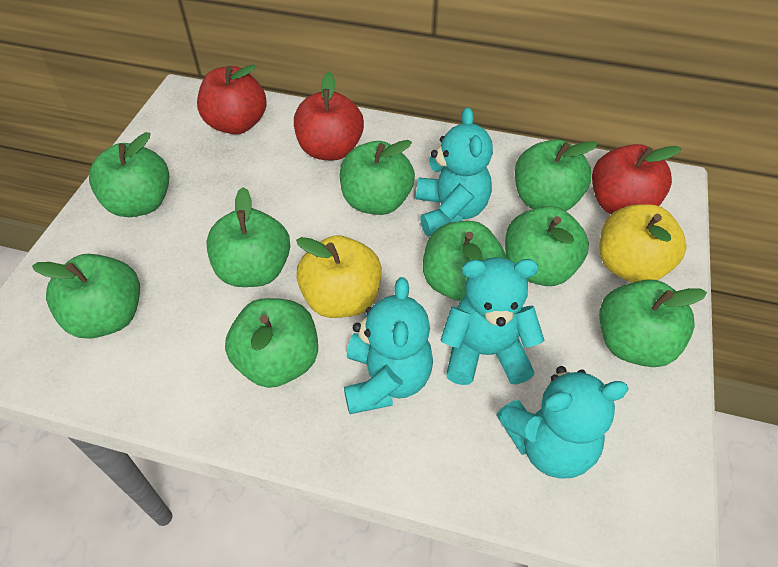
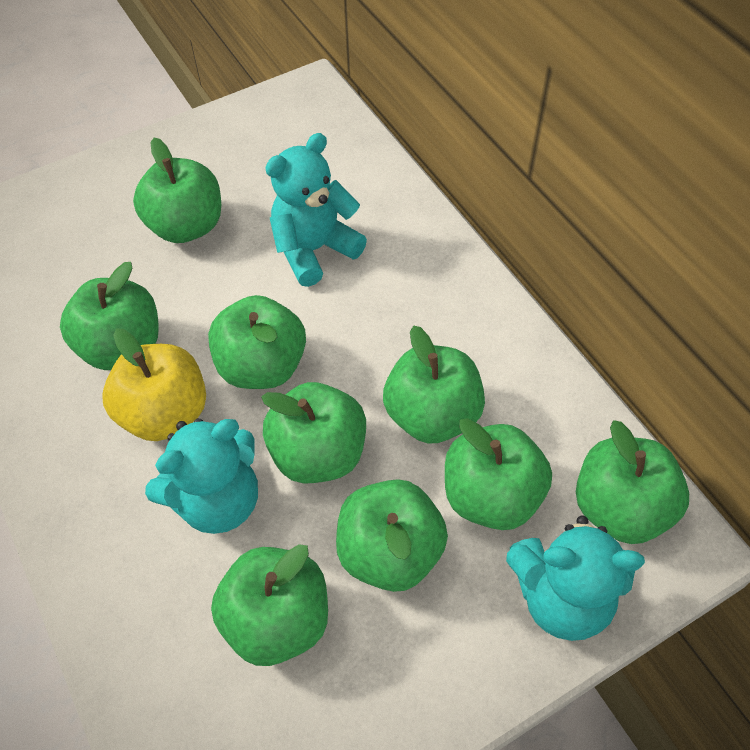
red apple: 3 -> 0
turquoise teddy bear: 4 -> 3
yellow apple: 2 -> 1

